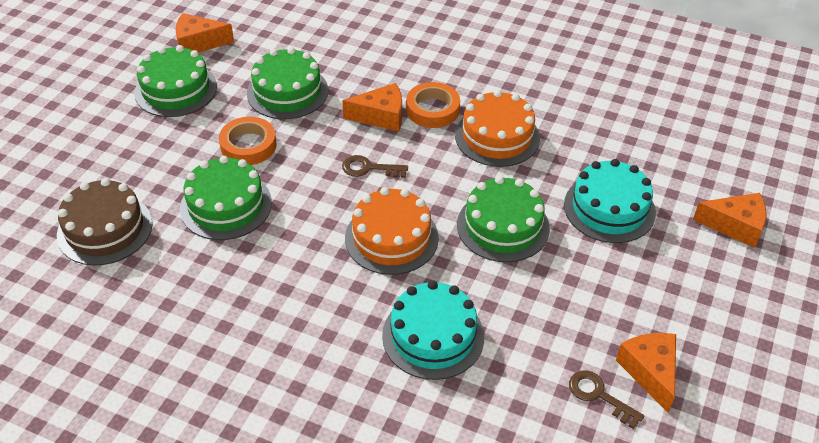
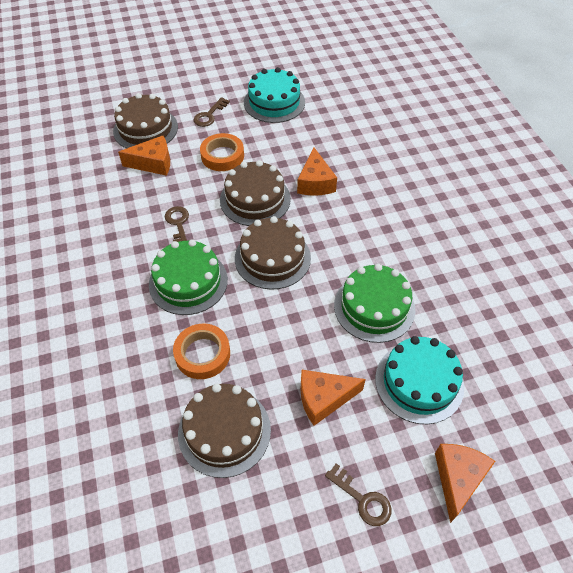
brown cake: 1 -> 4
brown key: 2 -> 3
green cake: 4 -> 2
orange cake: 2 -> 0

